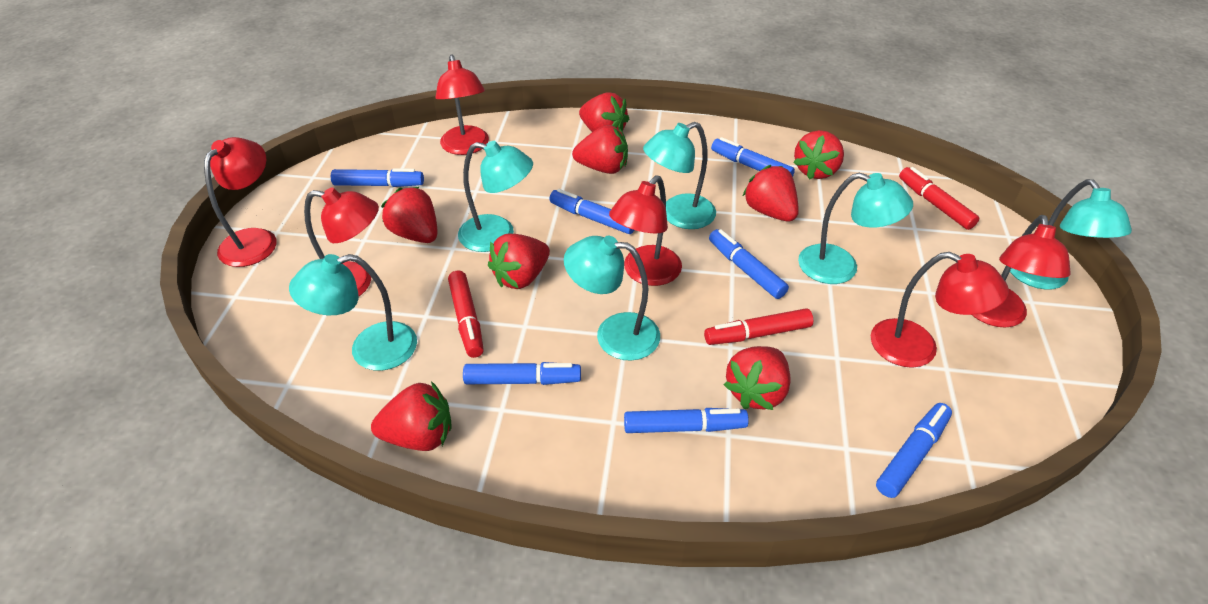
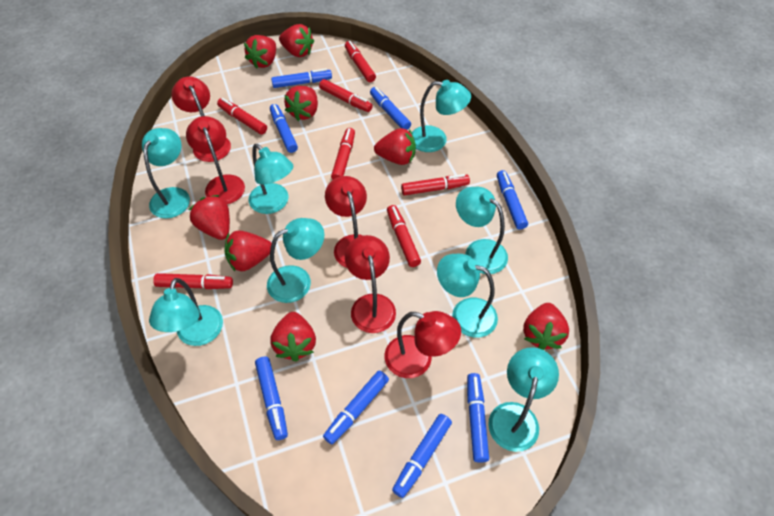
blue marker: 7 -> 8
red lamp: 6 -> 5
red marker: 3 -> 7
turquoise lamp: 6 -> 8

